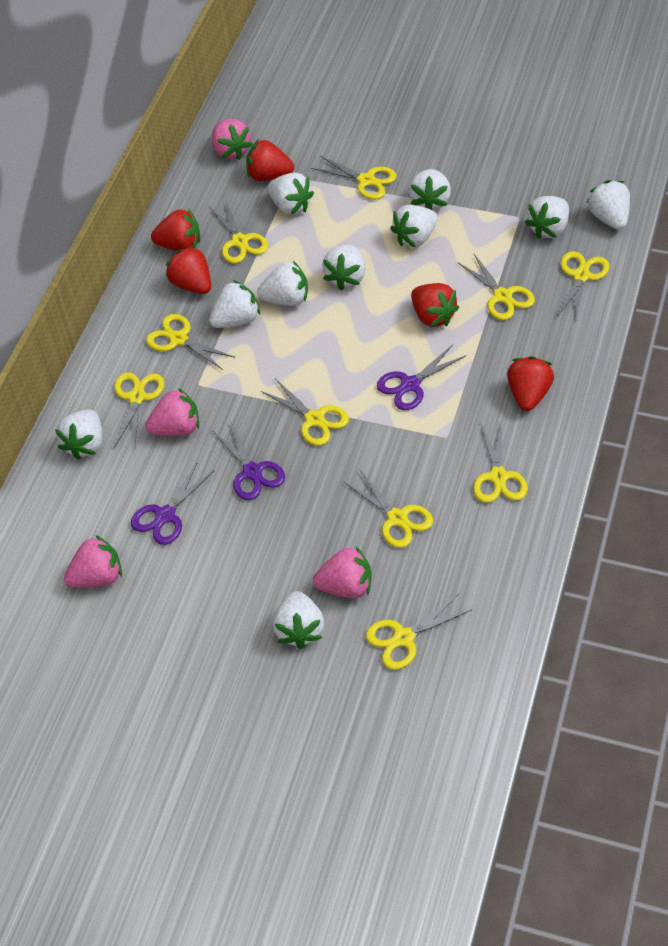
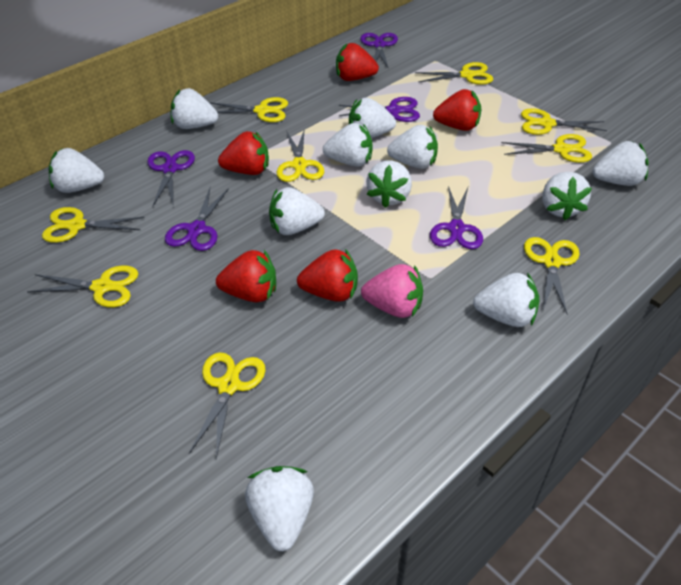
pink strawberry: 4 -> 1
purple scissors: 3 -> 5
white strawberry: 10 -> 11
yellow scissors: 10 -> 9

